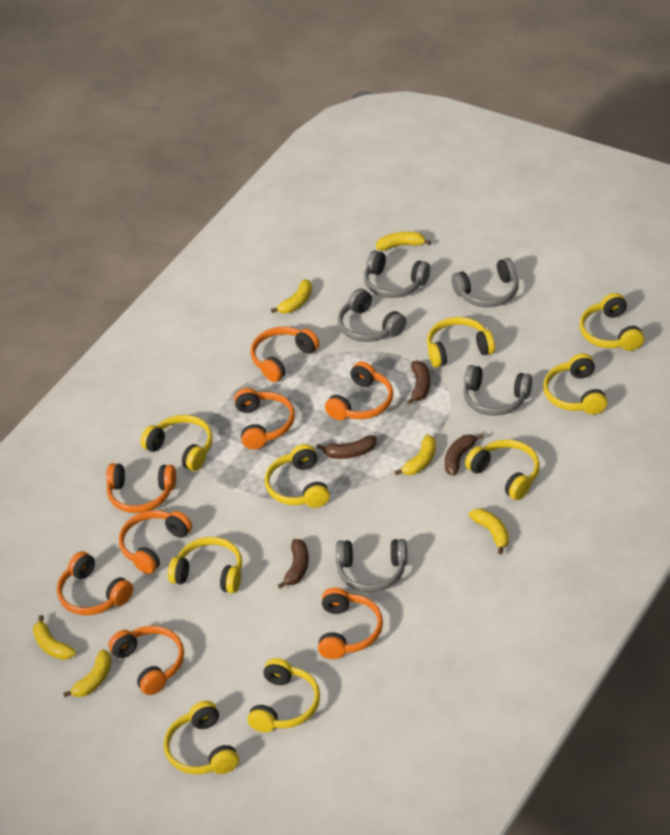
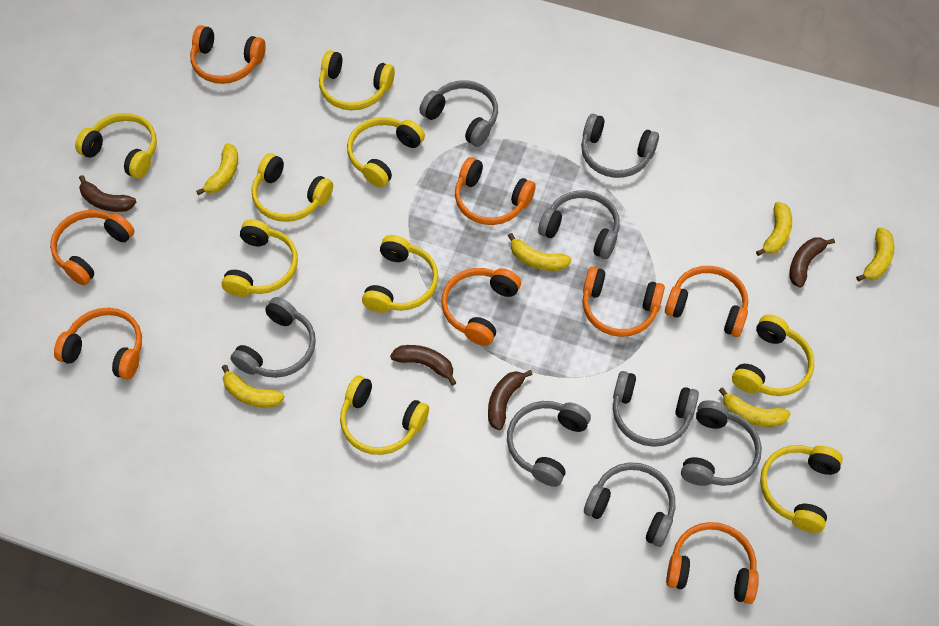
grey headphones: 5 -> 8

